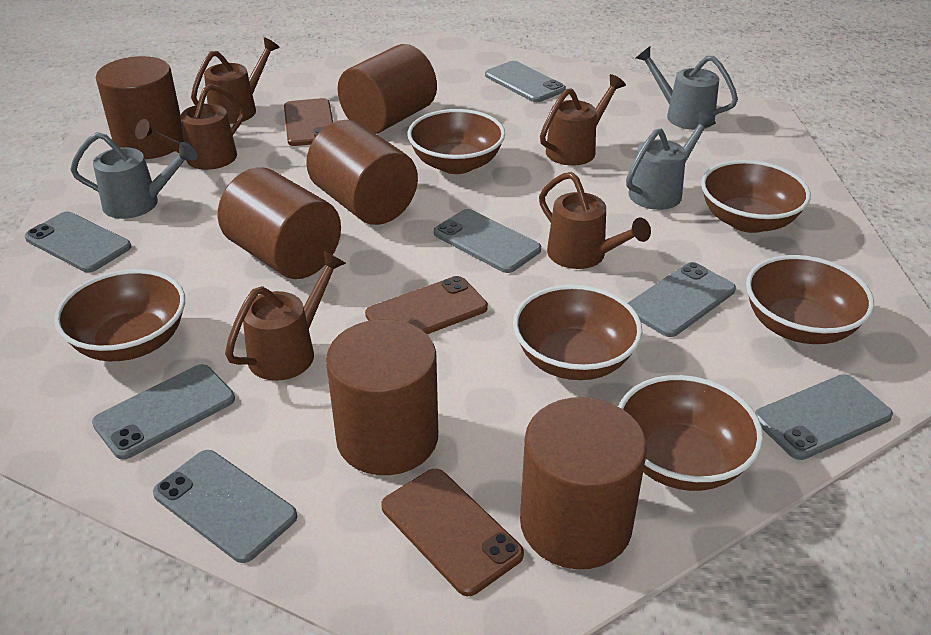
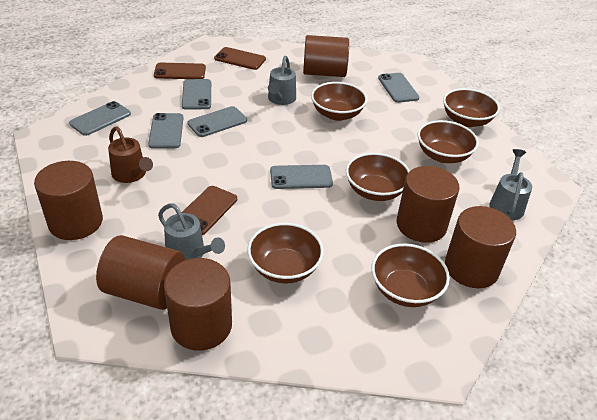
brown watering can: 5 -> 1
grey phone: 7 -> 6

